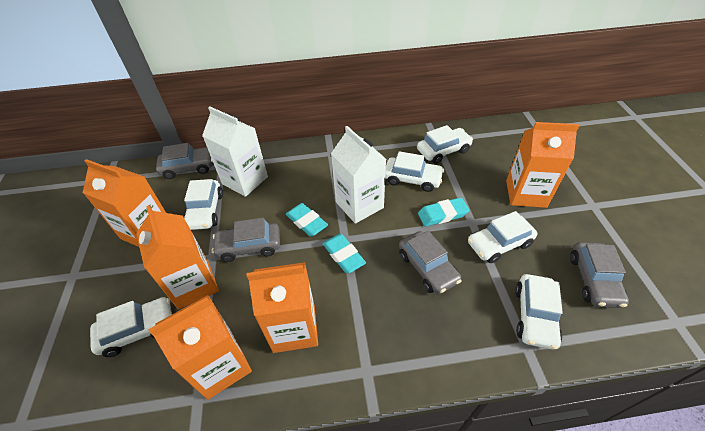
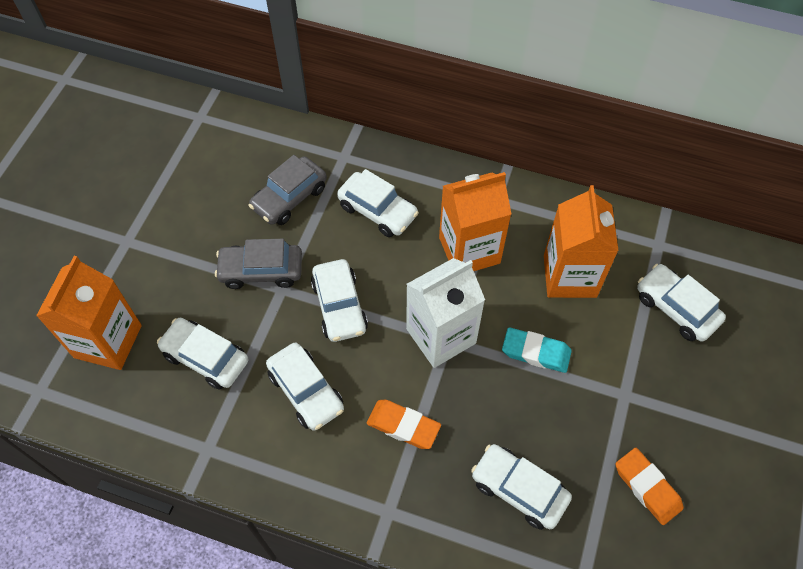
grey car: 4 -> 2
orange carton: 5 -> 3
orange eraser: 0 -> 2
turquoise eraser: 3 -> 1
white carton: 2 -> 1

